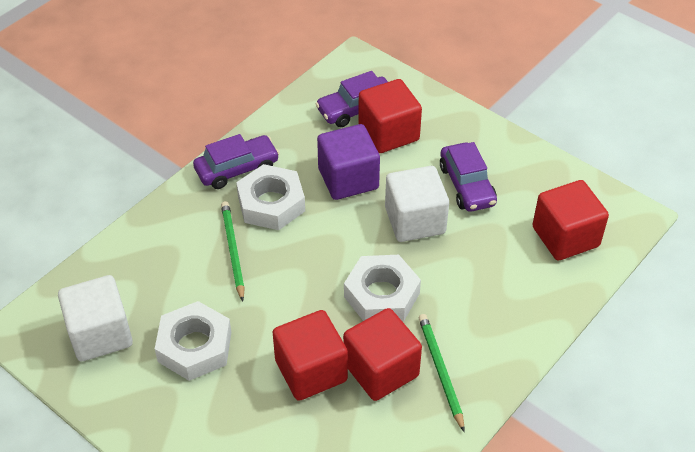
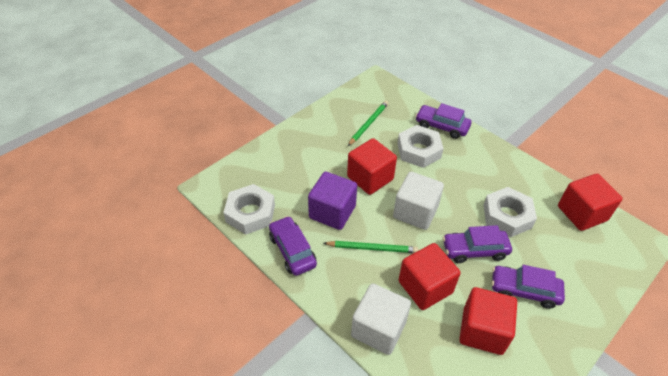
purple car: 3 -> 4

